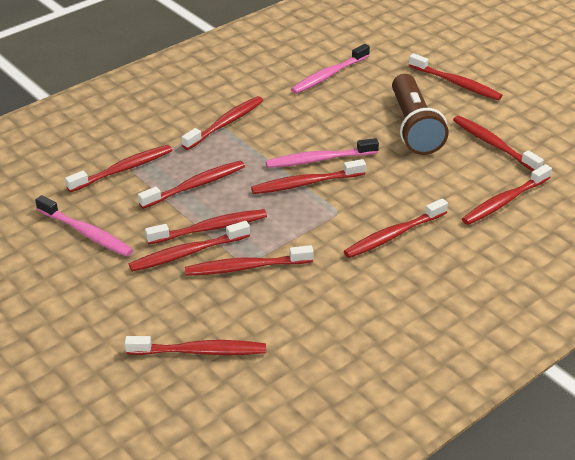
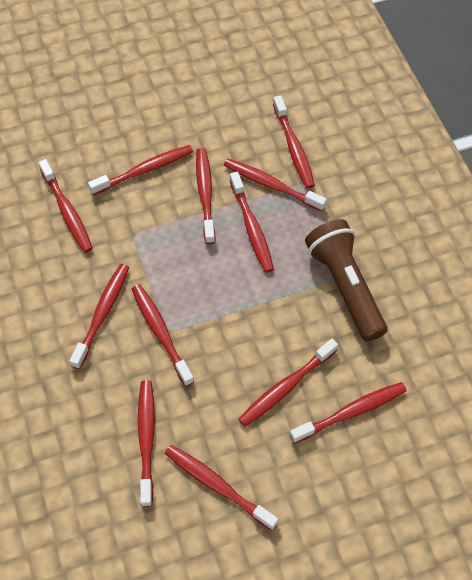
pink toothbrush: 3 -> 0

